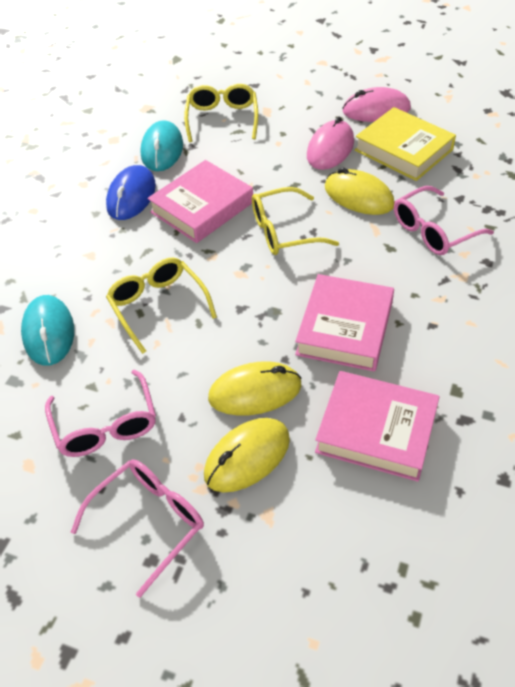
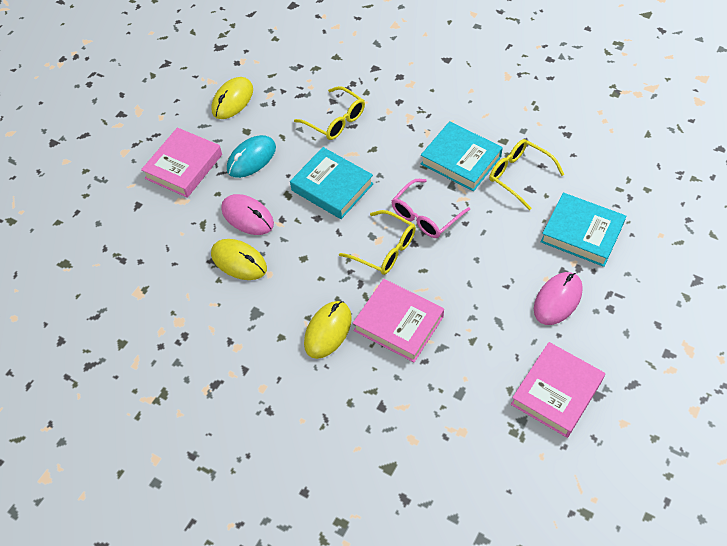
blue mouse: 1 -> 0
pink glasses: 3 -> 1
turquoise book: 0 -> 3
turquoise mouse: 2 -> 1
yellow book: 1 -> 0

